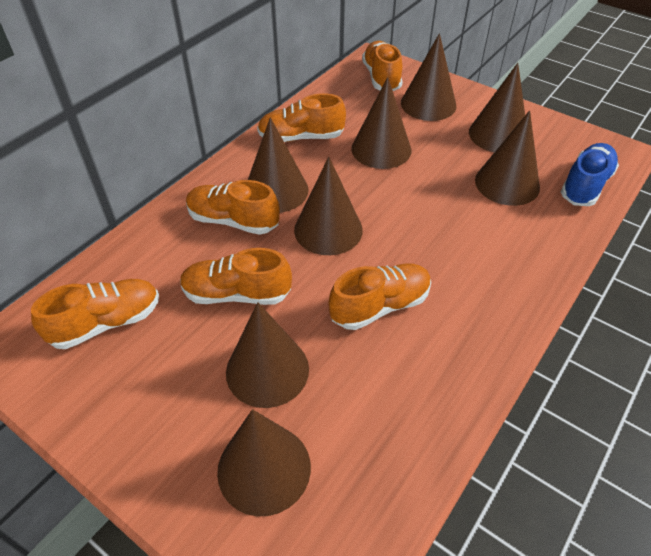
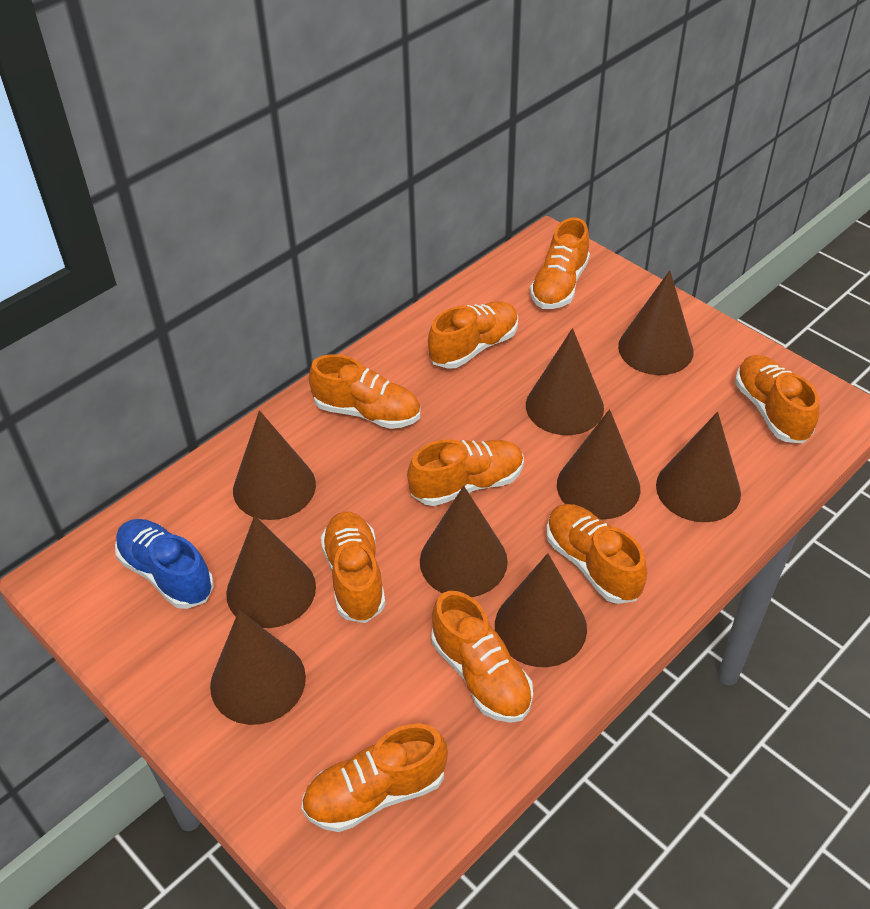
brown cone: 8 -> 9
orange shoe: 6 -> 9

